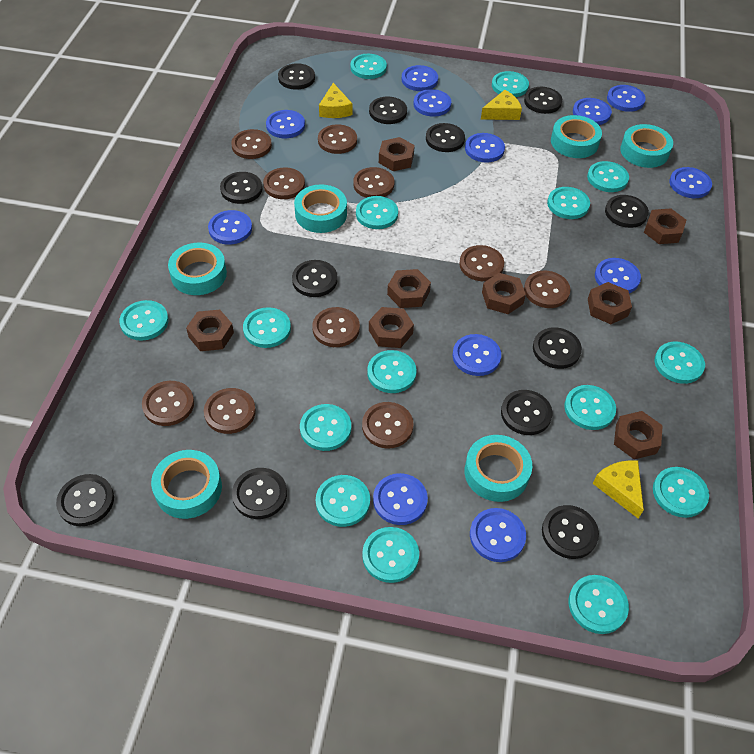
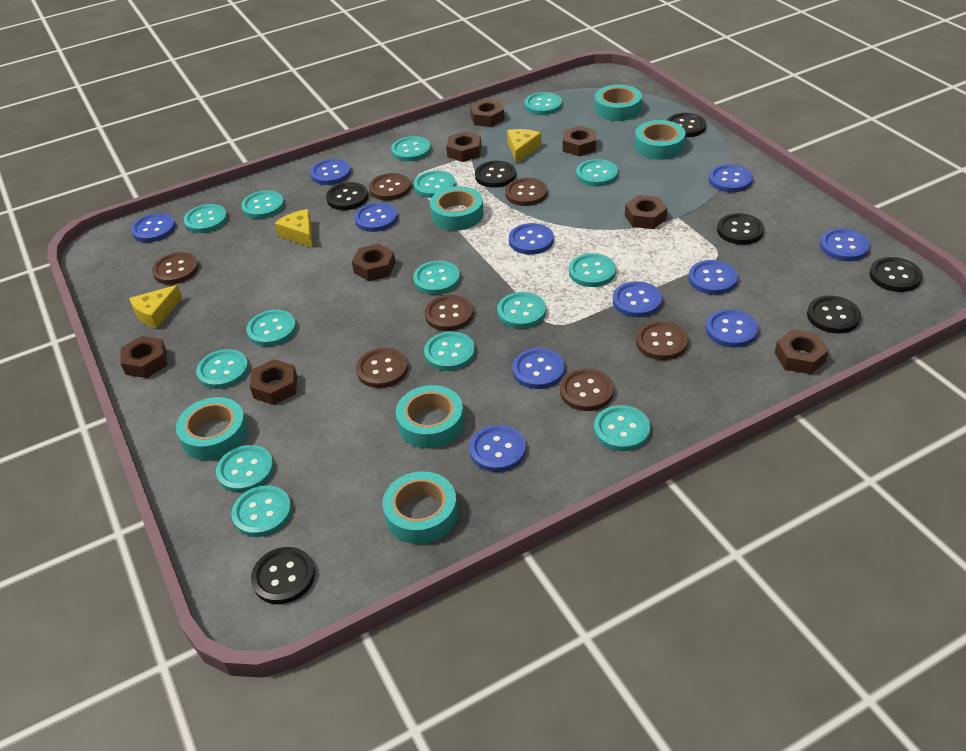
black button: 12 -> 7
blue button: 12 -> 11
brown button: 10 -> 7

